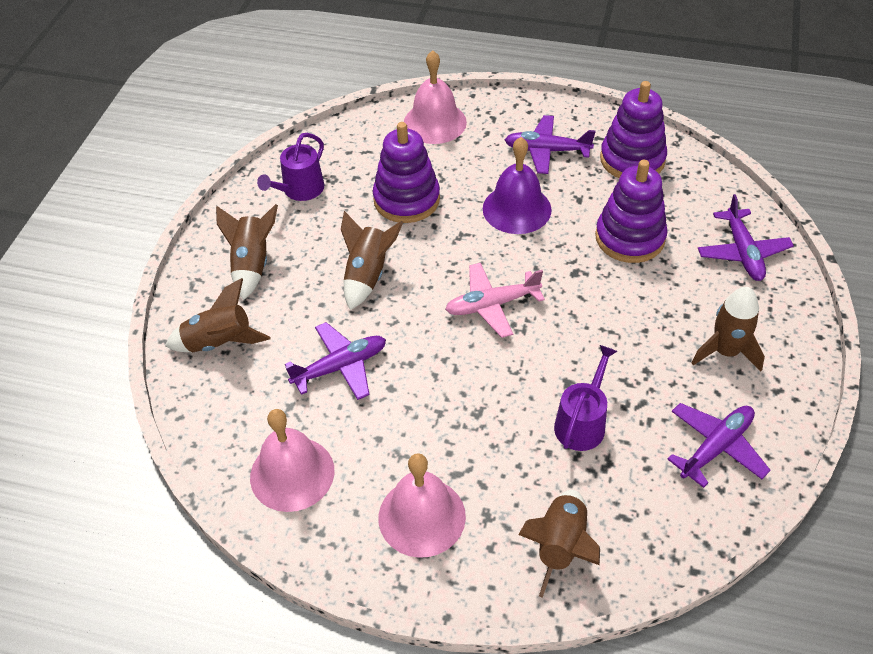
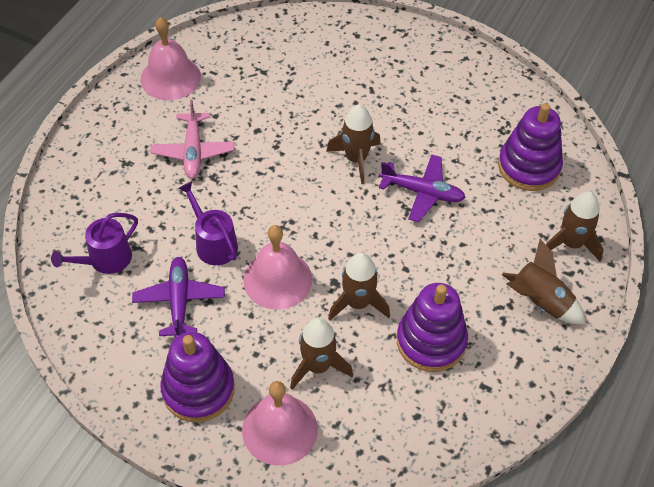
purple bell: 1 -> 0
purple plane: 4 -> 2

